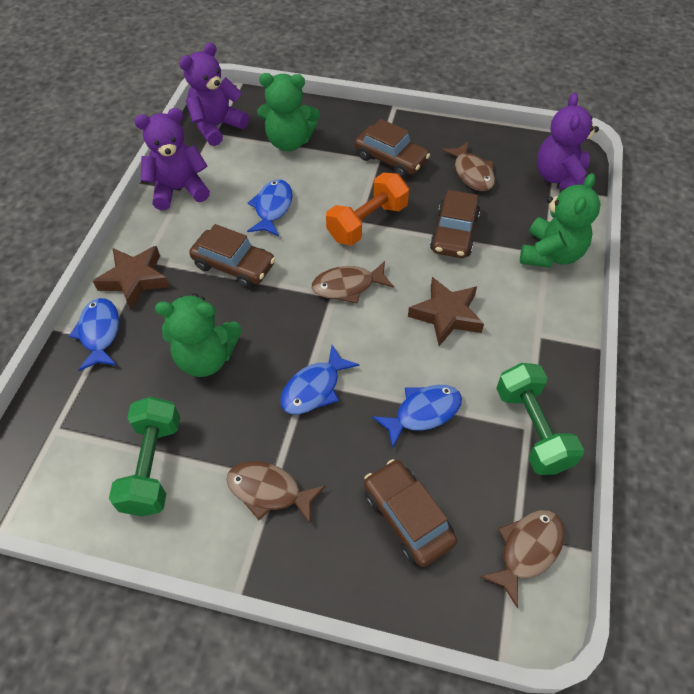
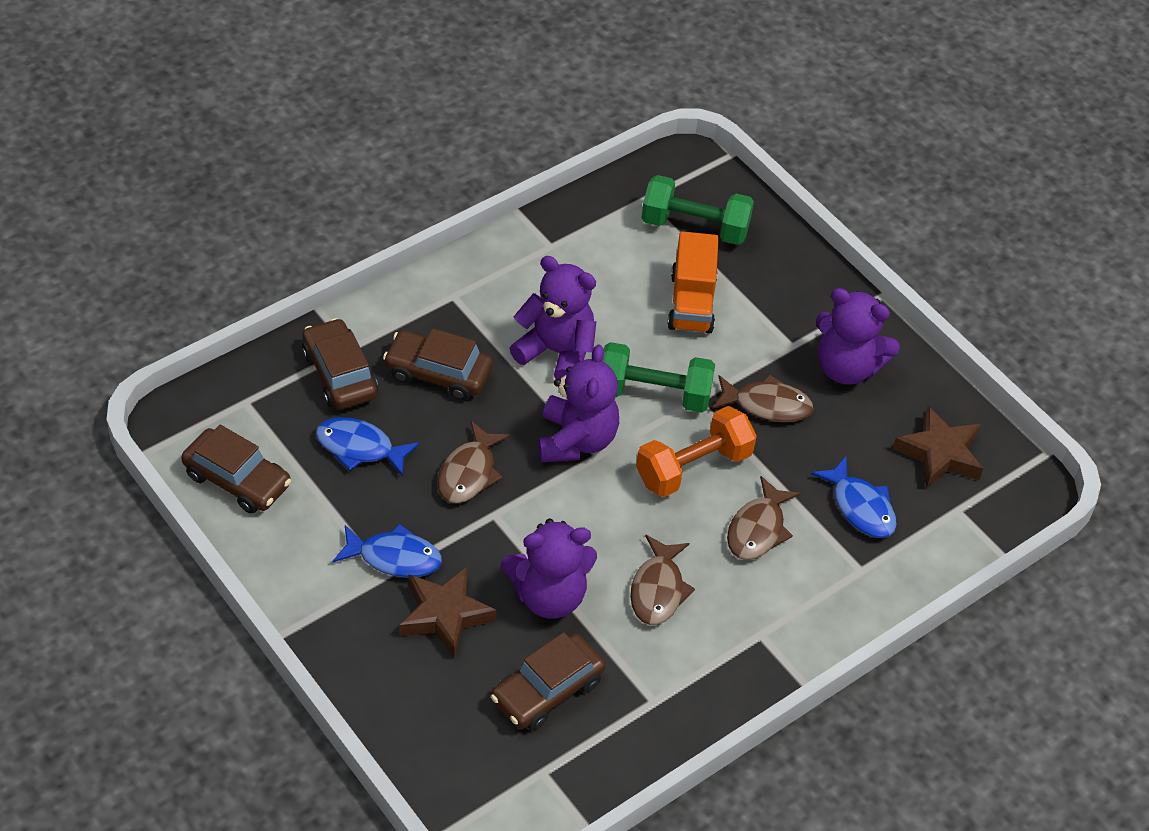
blue fish: 4 -> 3
green teddy bear: 3 -> 0
orange truck: 0 -> 1
purple teddy bear: 3 -> 4

